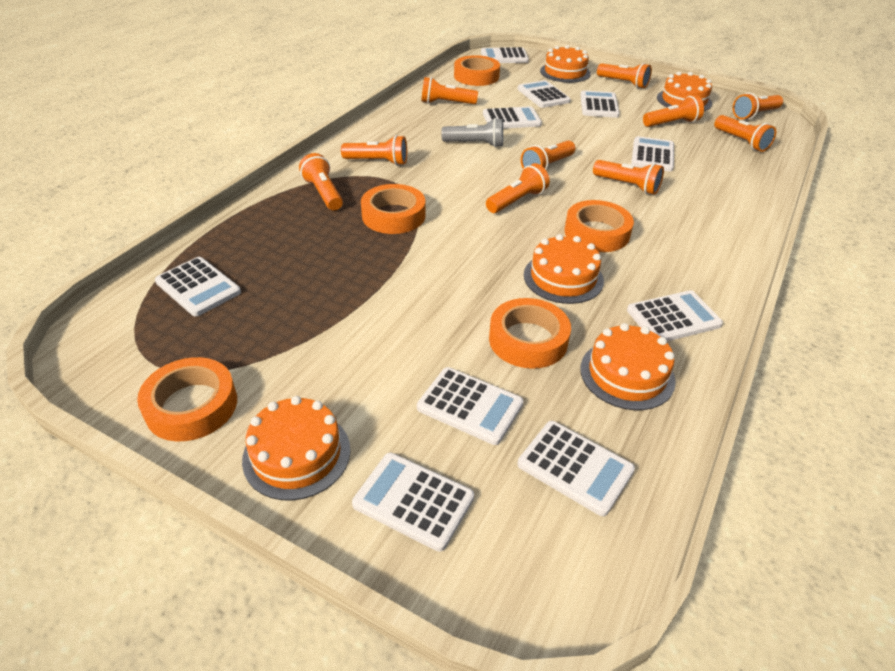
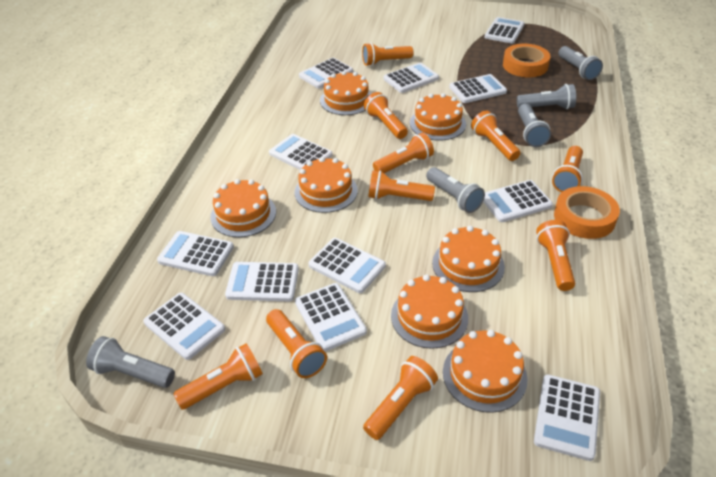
grey flashlight: 1 -> 5
orange cake: 5 -> 7
orange tape: 5 -> 2
white calculator: 10 -> 12

